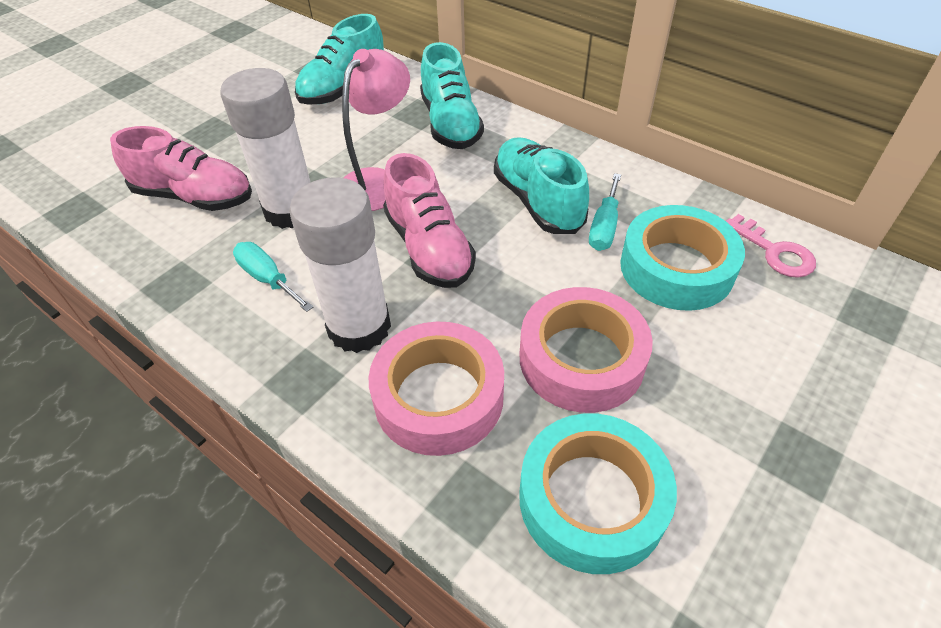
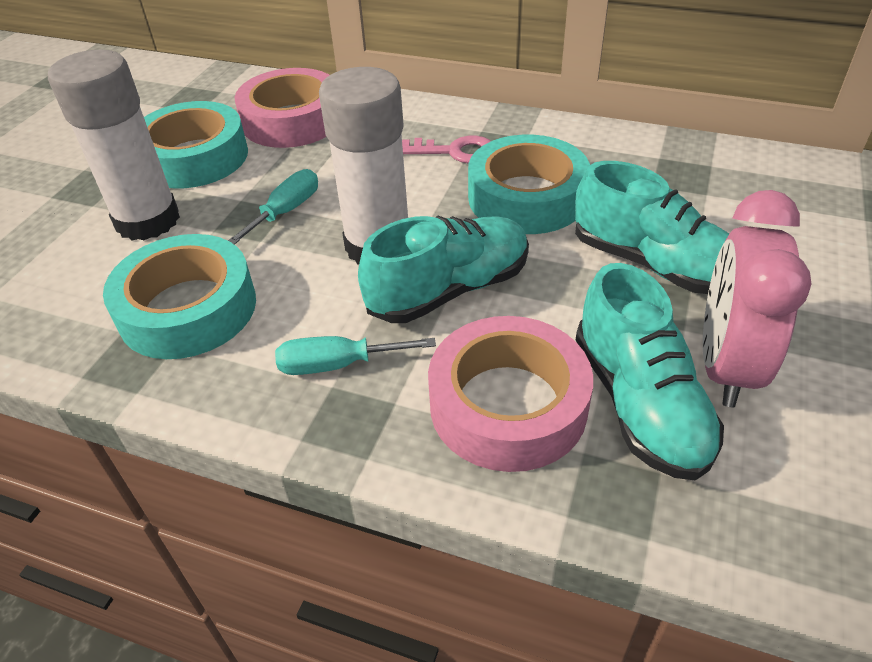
pink clock: 0 -> 1
pink lamp: 1 -> 0
pink shoe: 2 -> 0
turquoise tape: 2 -> 3

